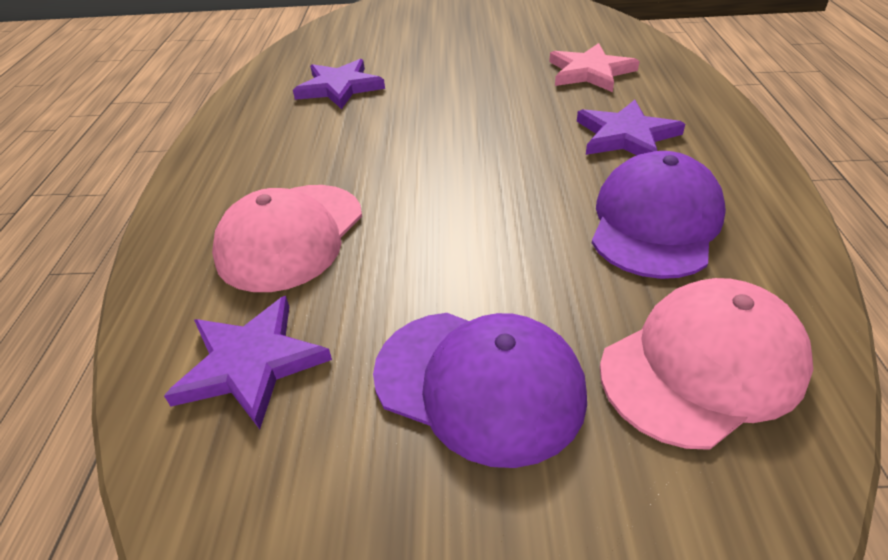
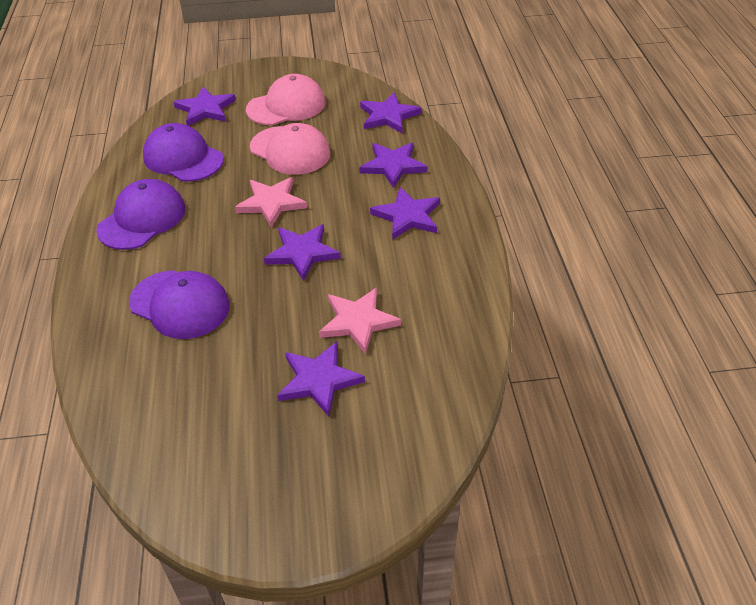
pink star: 1 -> 2
purple cap: 2 -> 3
purple star: 3 -> 6

